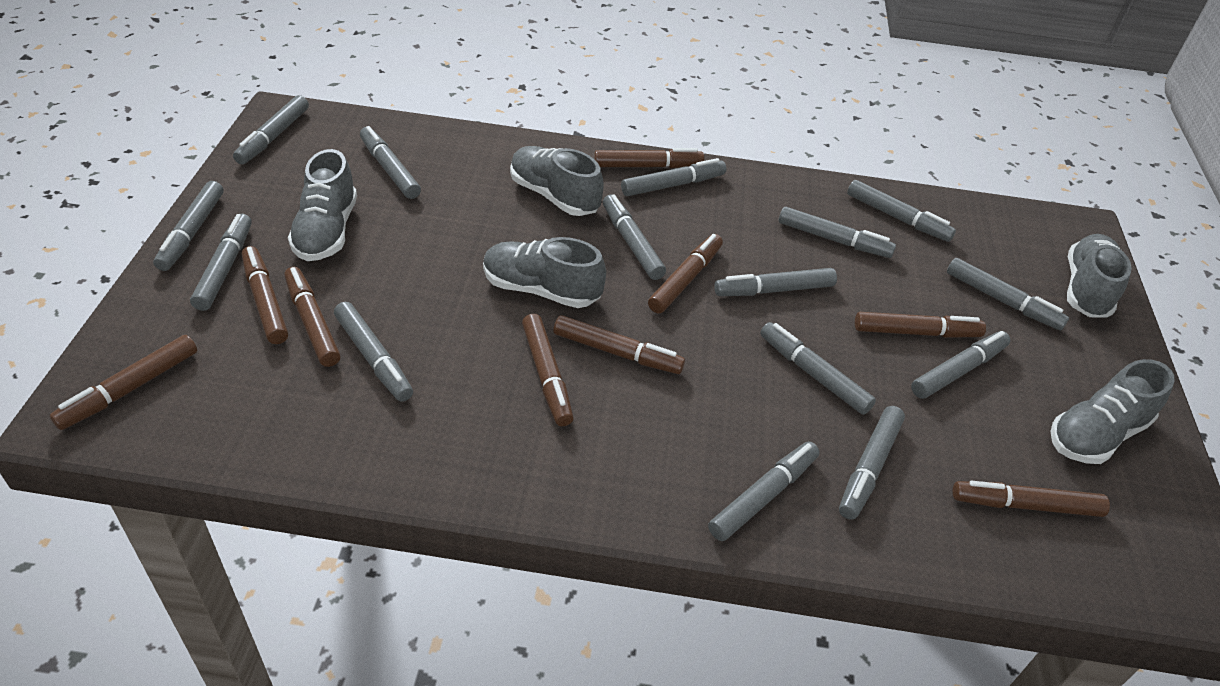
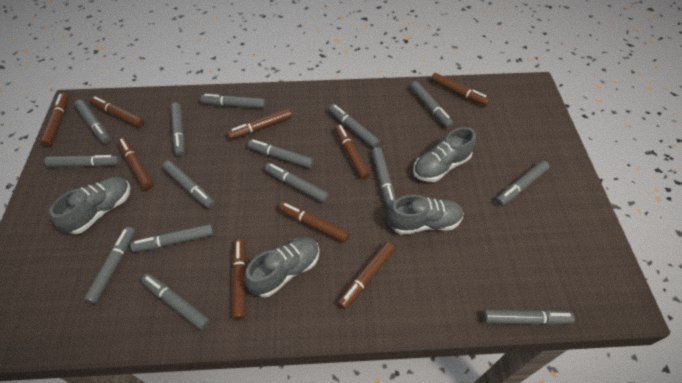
grey shoe: 5 -> 4

